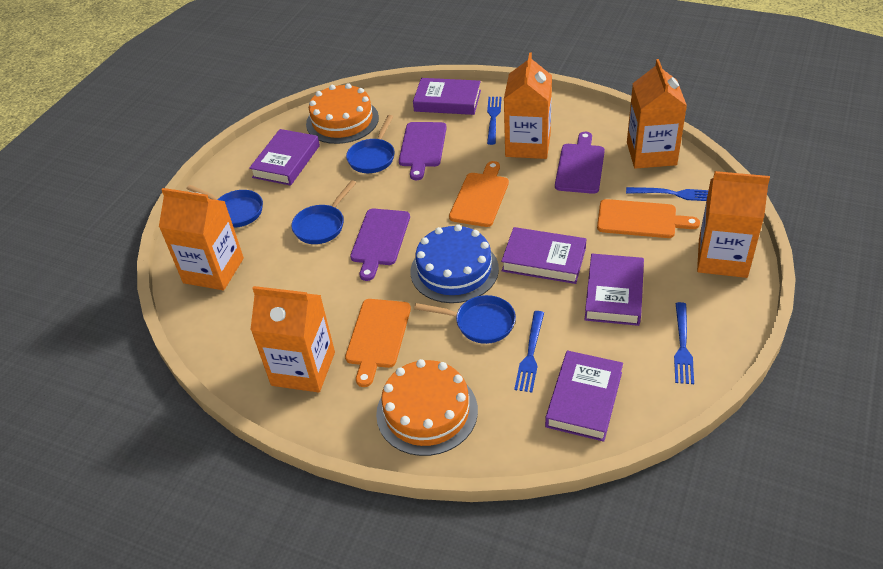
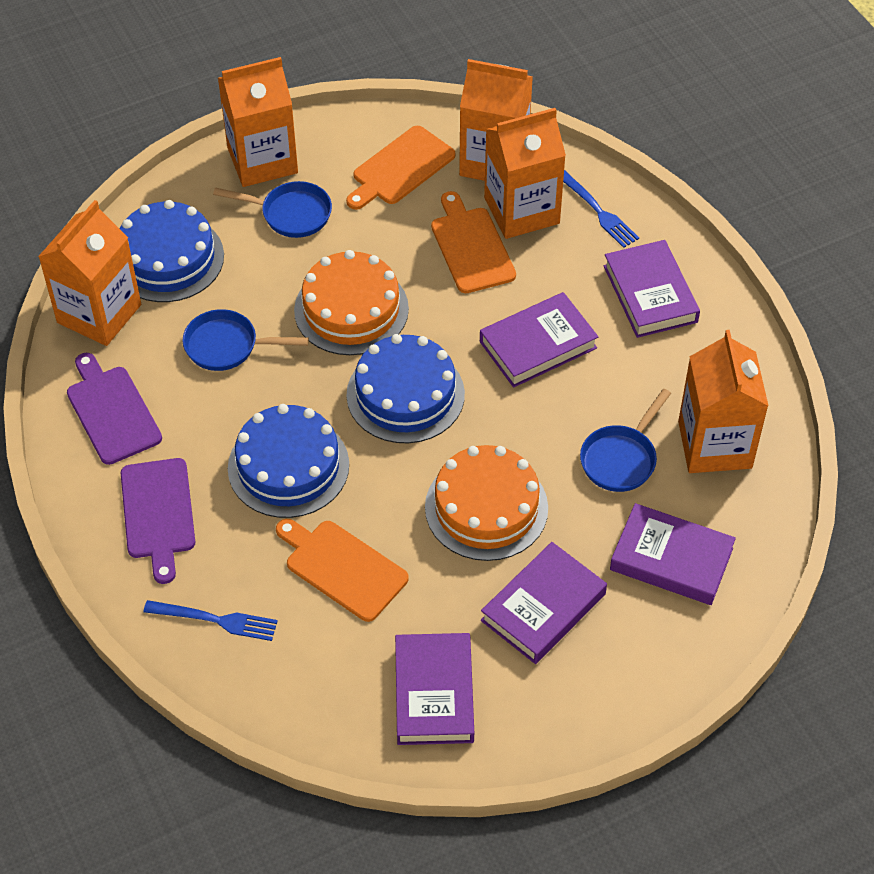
blue cake: 1 -> 3
blue fork: 4 -> 2
blue pan: 4 -> 3
purple cutting board: 3 -> 2

